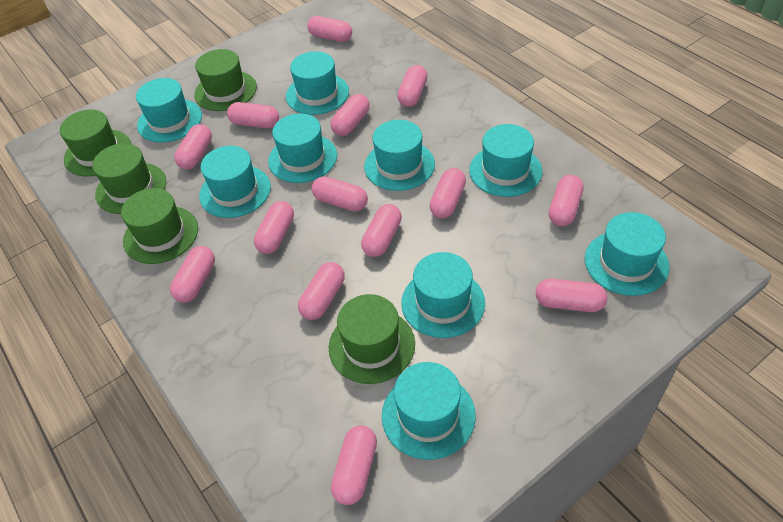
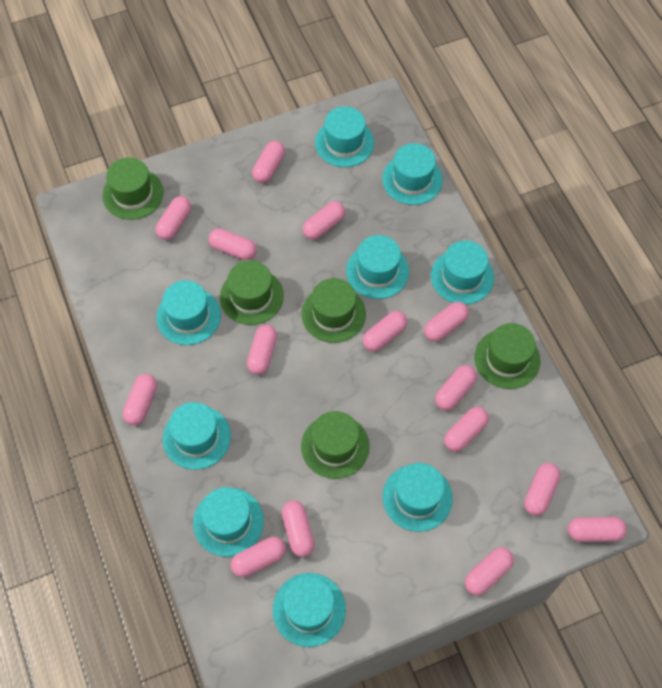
pink capsule: 14 -> 15

